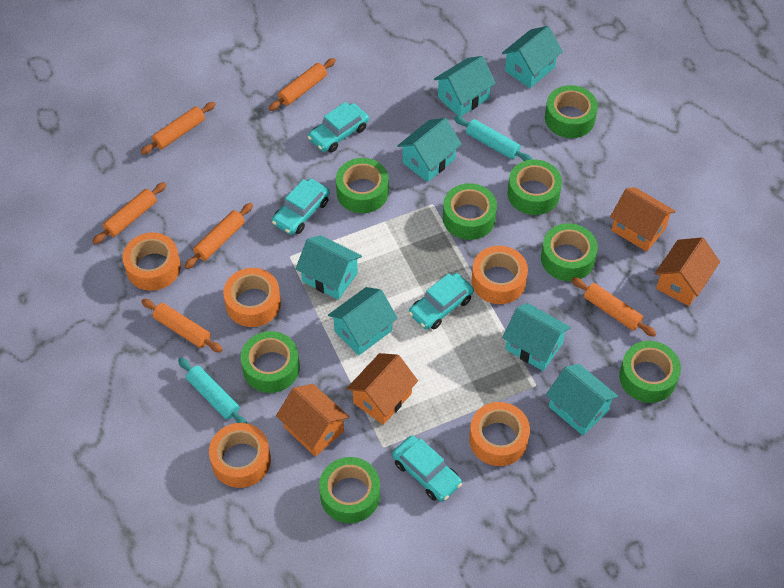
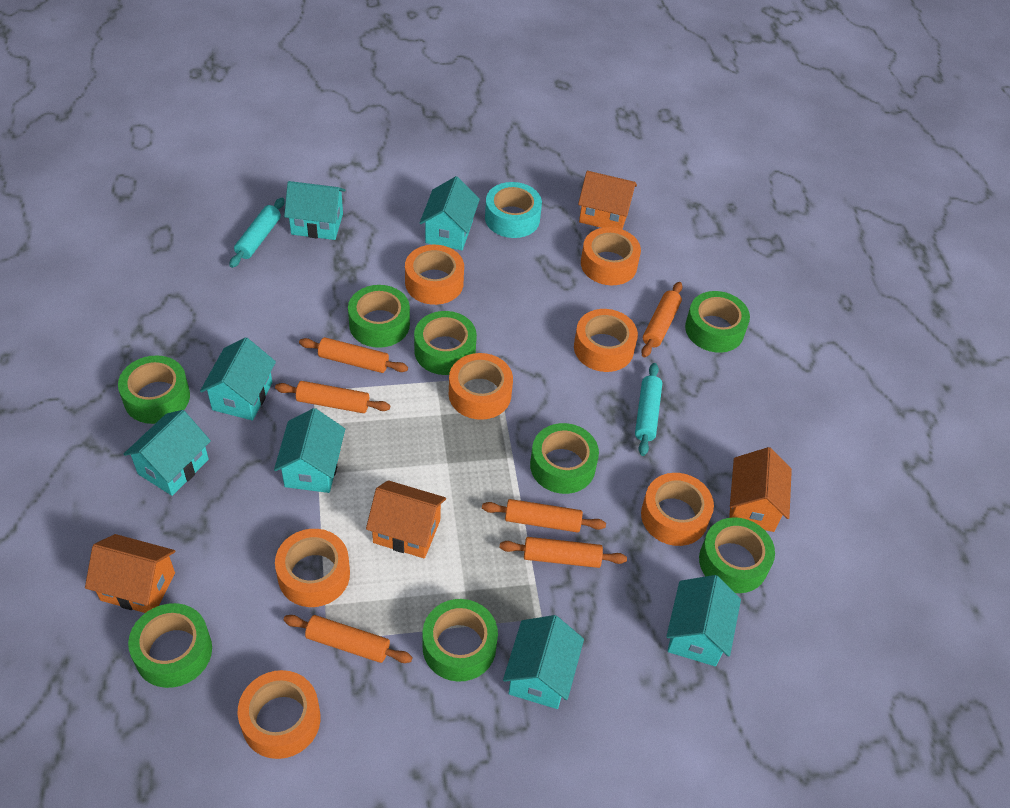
orange tape: 5 -> 7
turquoise car: 4 -> 0
turquoise tape: 0 -> 1

